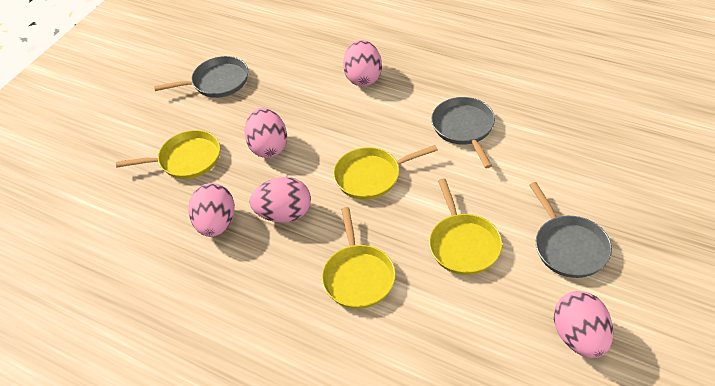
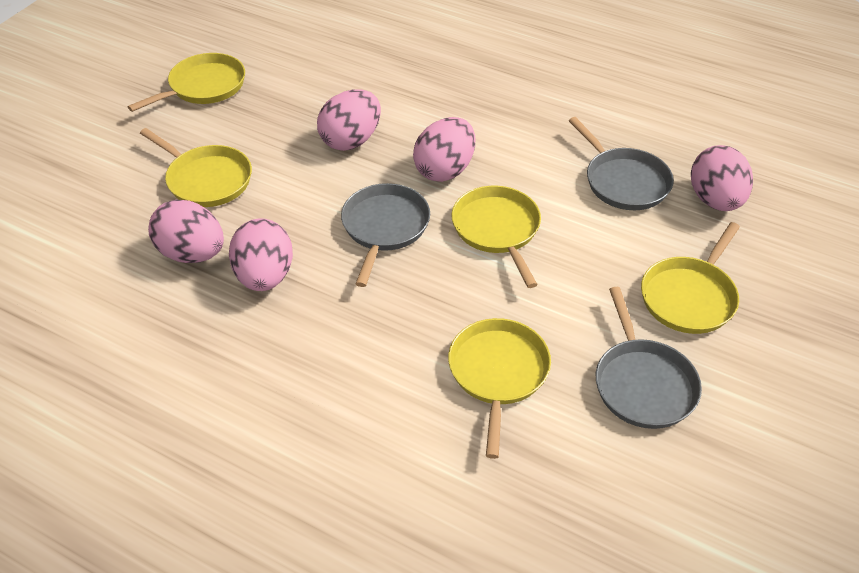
yellow pan: 4 -> 5

